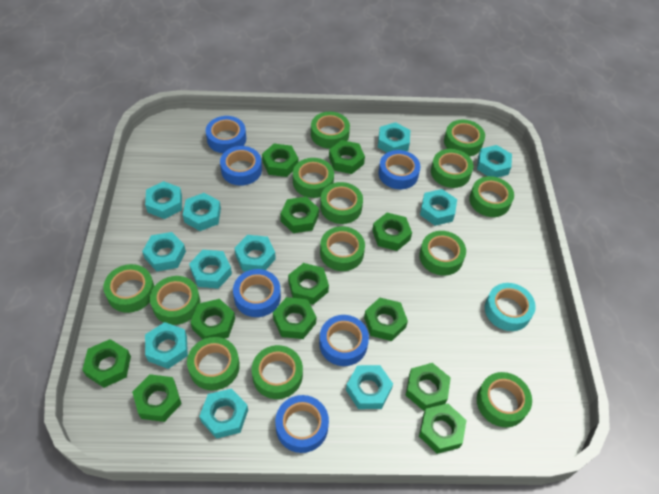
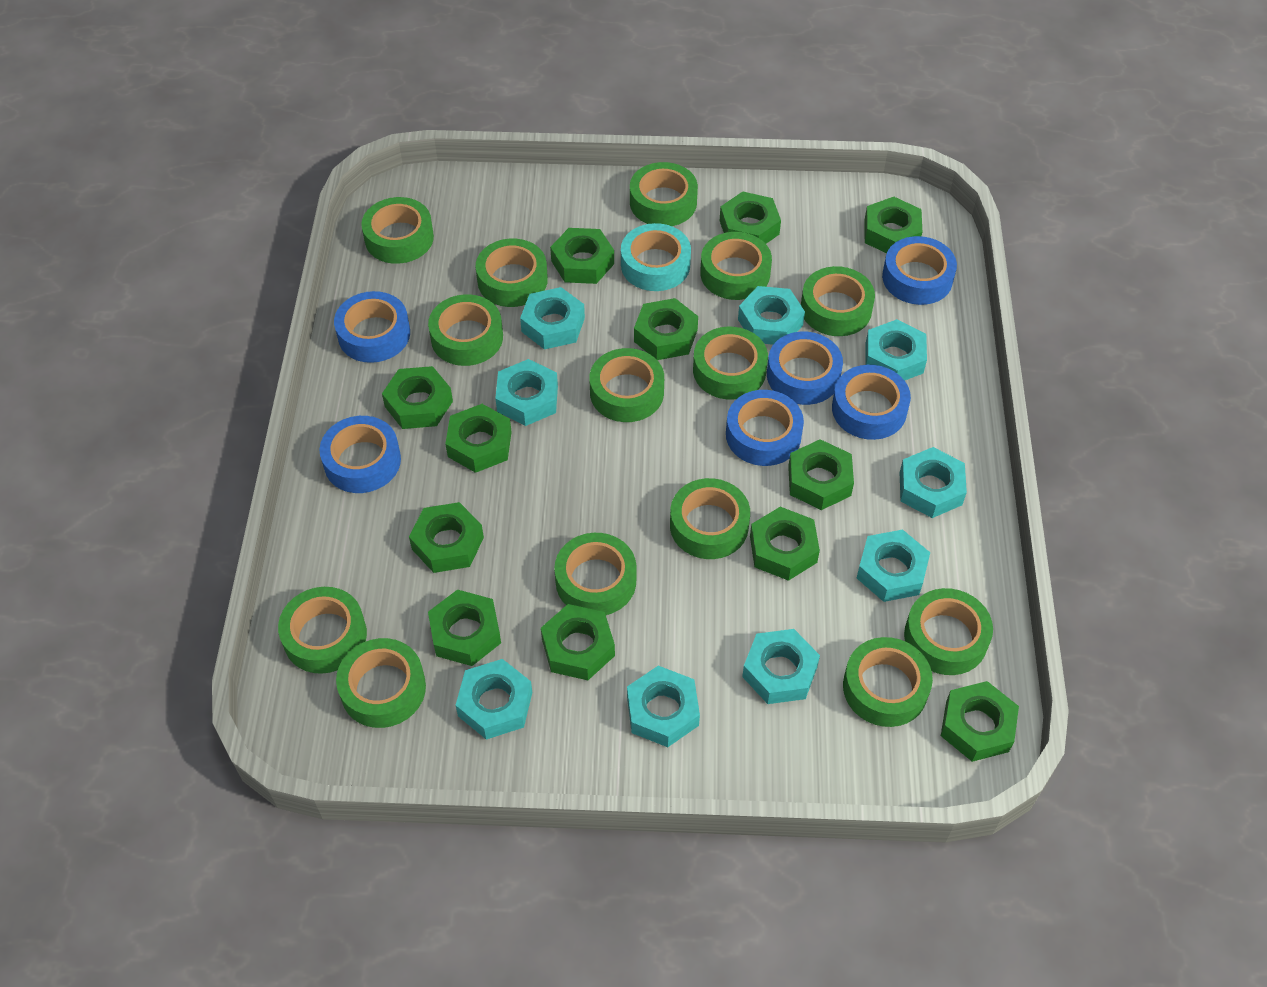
green tape: 13 -> 14
turquoise nut: 11 -> 9

